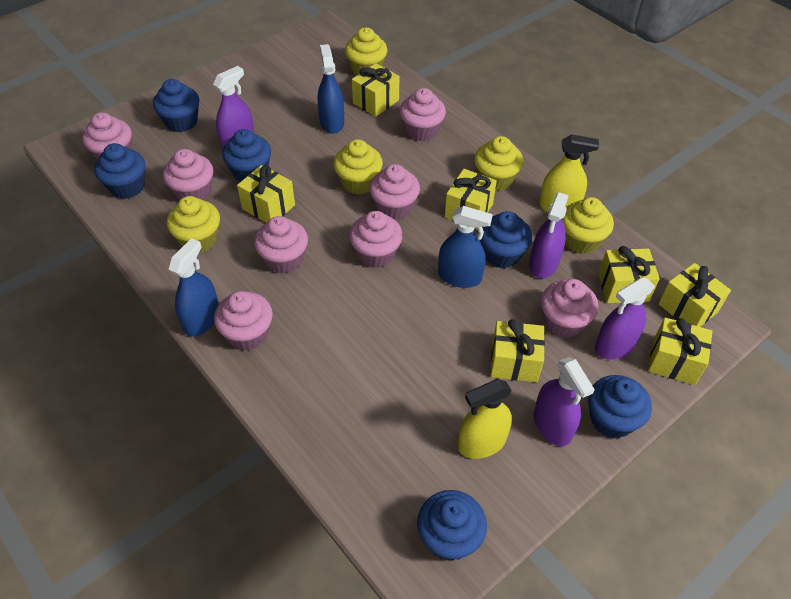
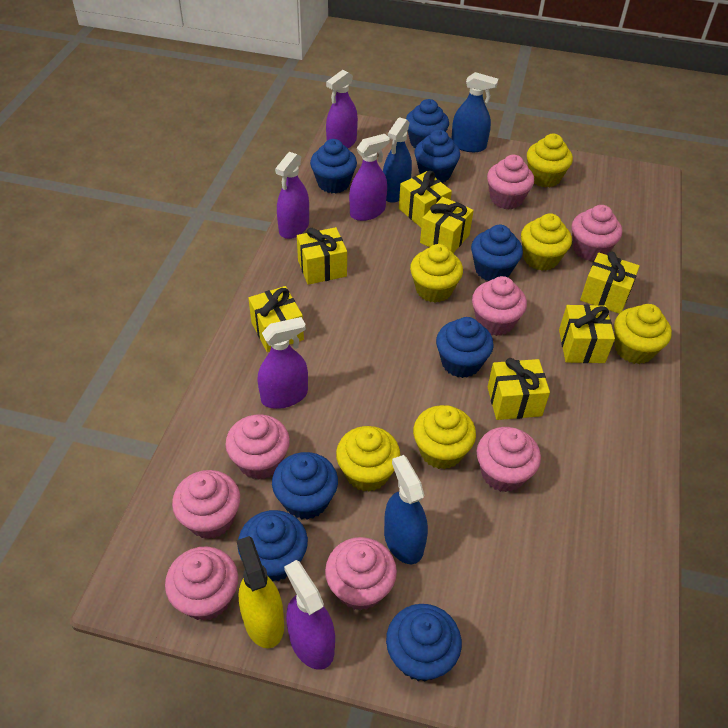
blue cupcake: 6 -> 8
purple spray bottle: 4 -> 5
yellow cupcake: 5 -> 6
yellow spray bottle: 2 -> 1

